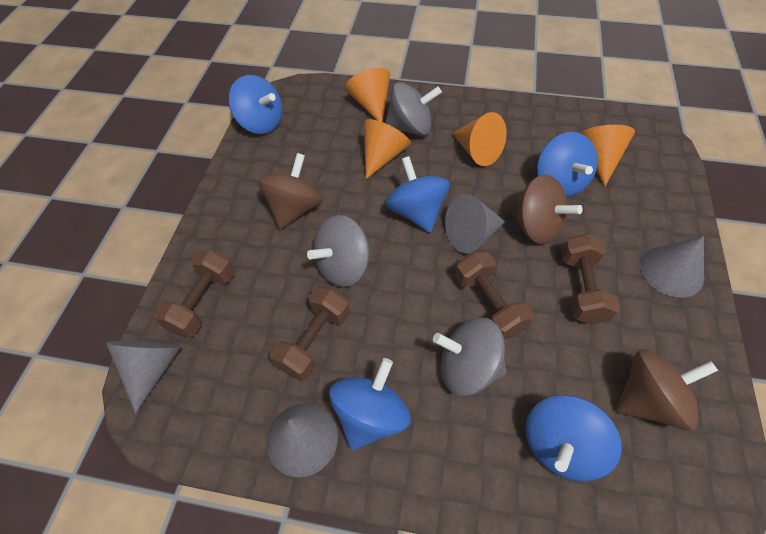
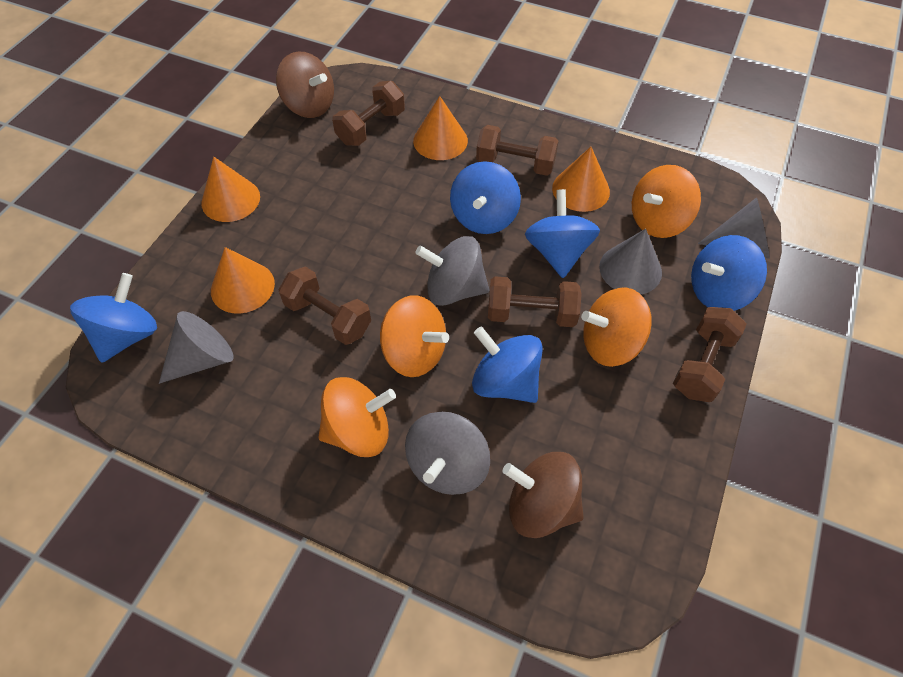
brown dumbbell: 4 -> 5
brown spinning top: 3 -> 2
grey cone: 4 -> 3
grey spinning top: 3 -> 2
orange spinning top: 0 -> 4

